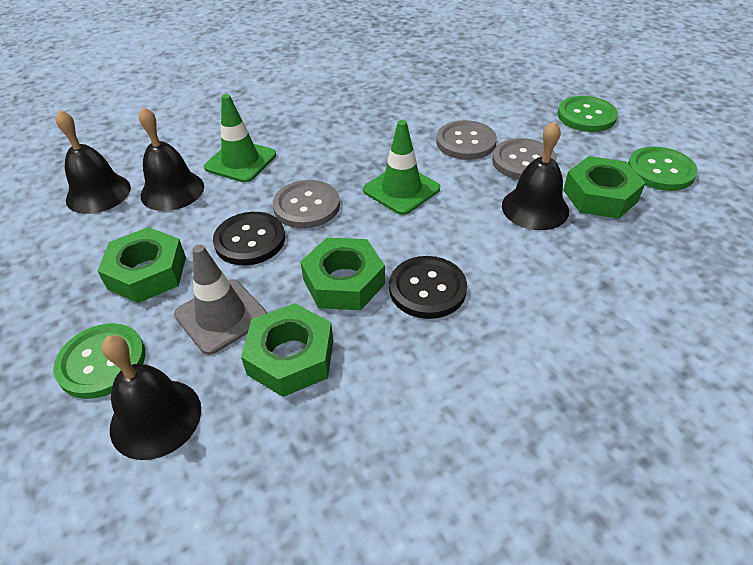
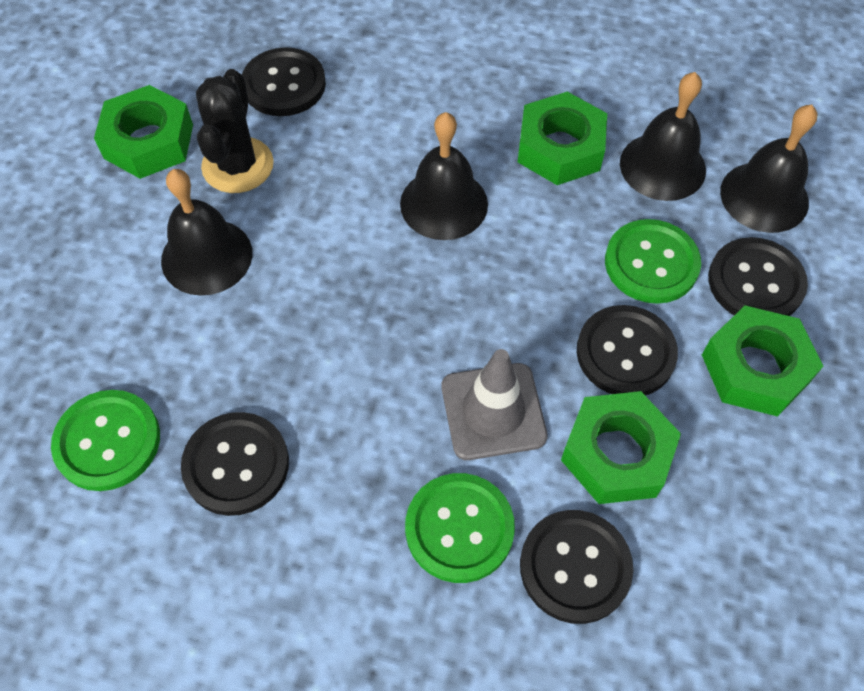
black button: 2 -> 5
black cactus: 0 -> 1
green traffic cone: 2 -> 0
grey button: 3 -> 0

